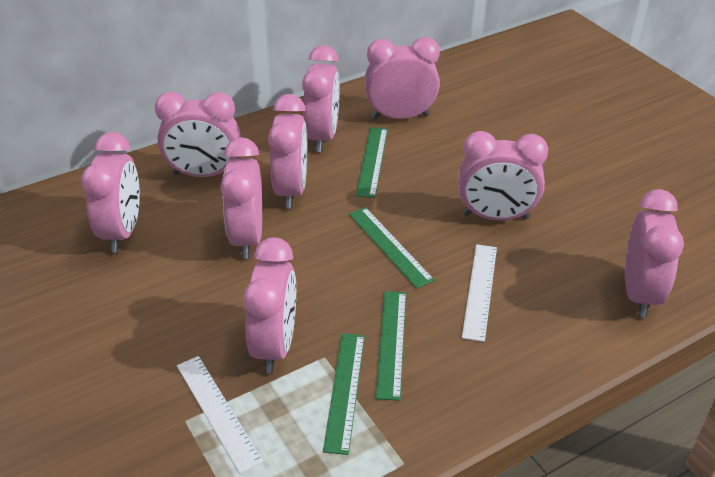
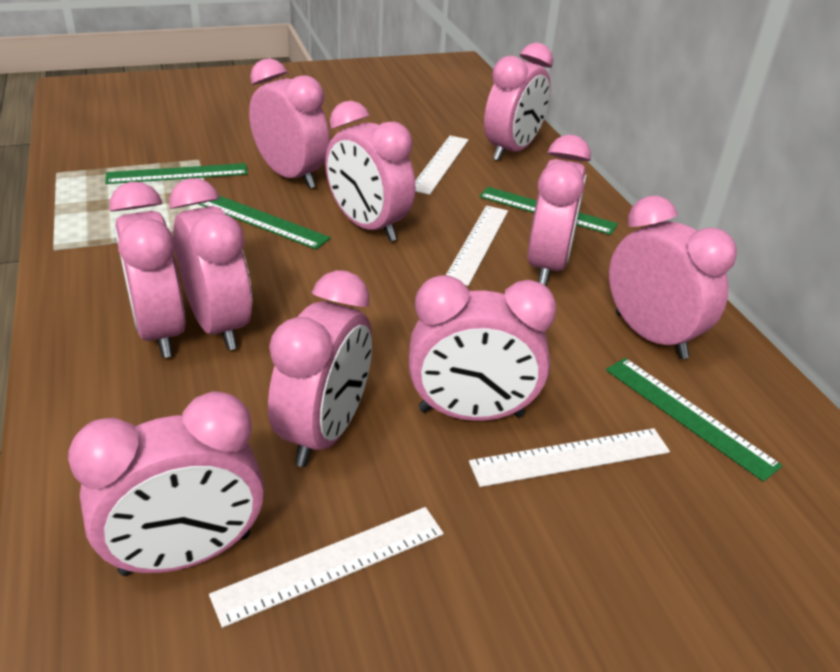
pink clock: 9 -> 10
white ruler: 2 -> 4

